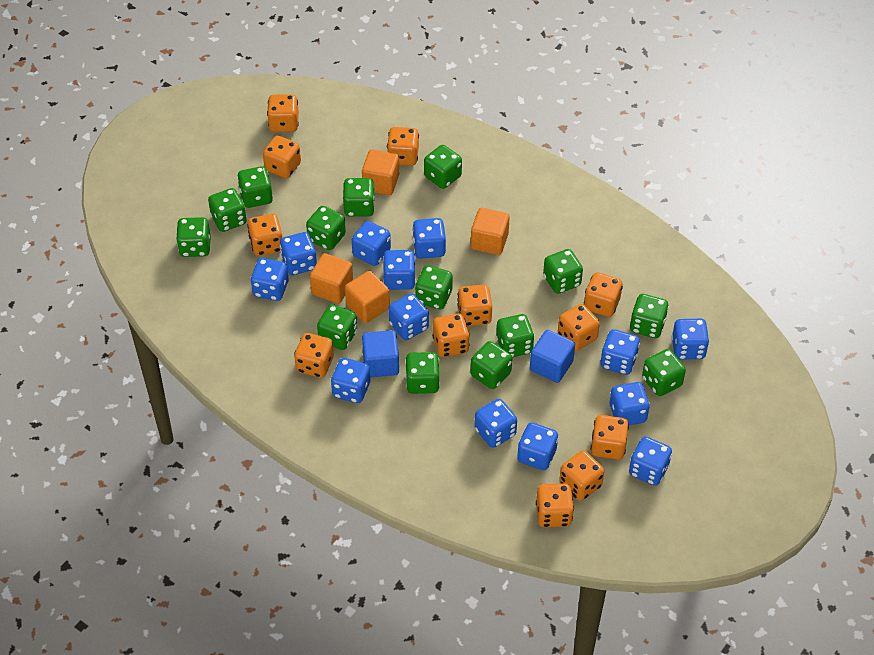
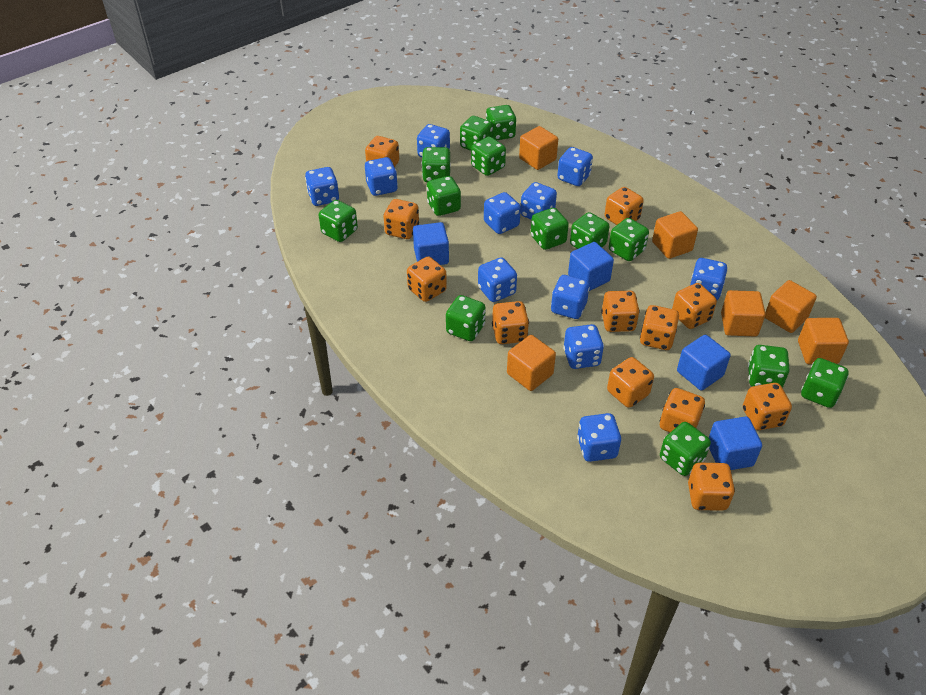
blue cube: 2 -> 4
blue dice: 13 -> 11
green dice: 14 -> 13
orange cube: 4 -> 6

